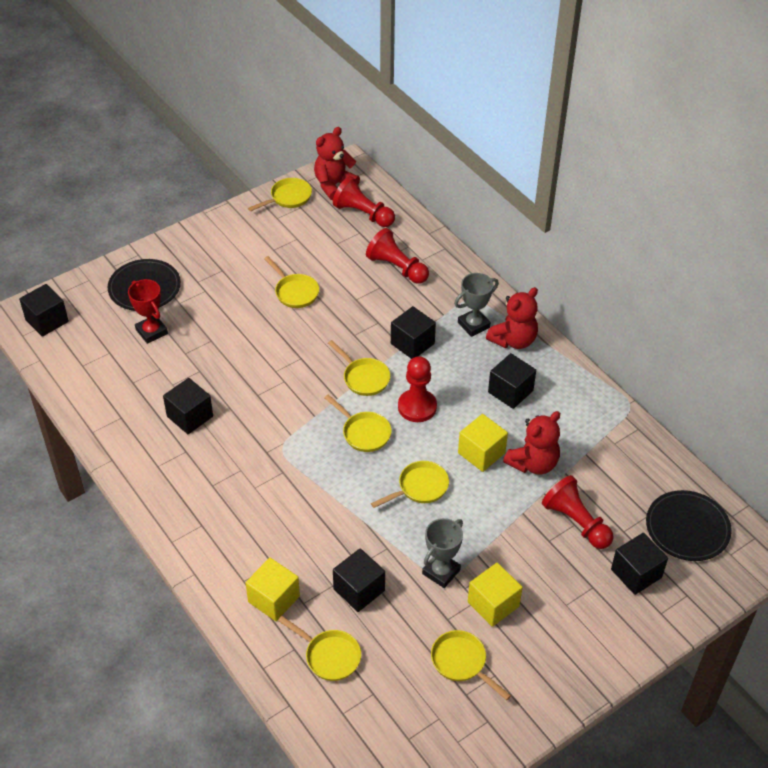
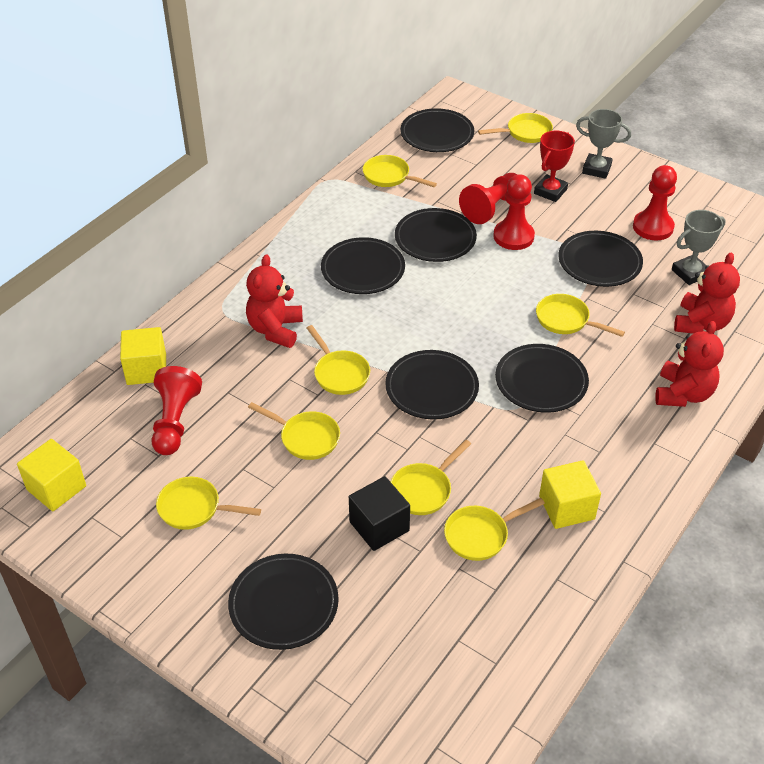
black cube: 6 -> 1
black plate: 2 -> 7
yellow pan: 7 -> 8

